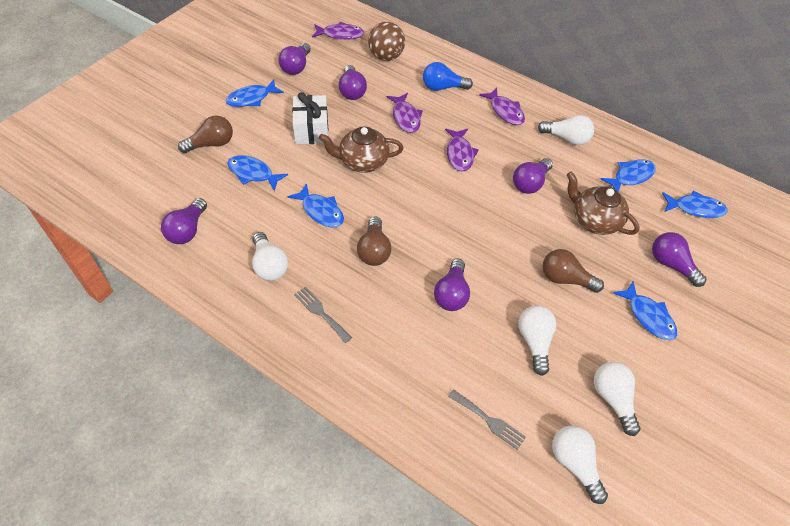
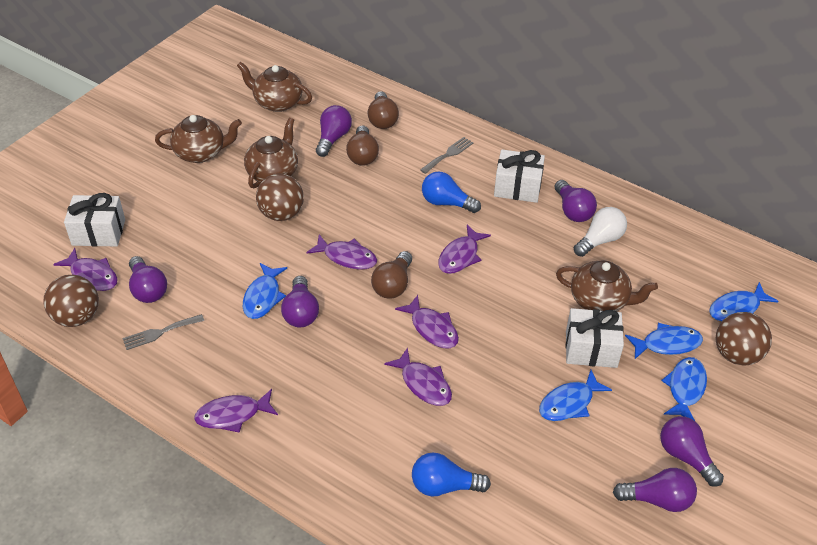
blue fish: 6 -> 5
blue light bulb: 1 -> 2
brown ball: 1 -> 3
brown teapot: 2 -> 4
purple fish: 4 -> 6
white gift: 1 -> 3
white light bulb: 5 -> 1

